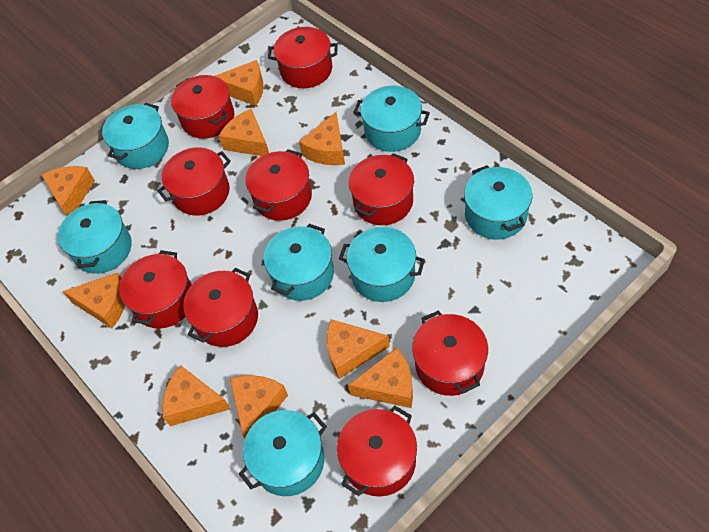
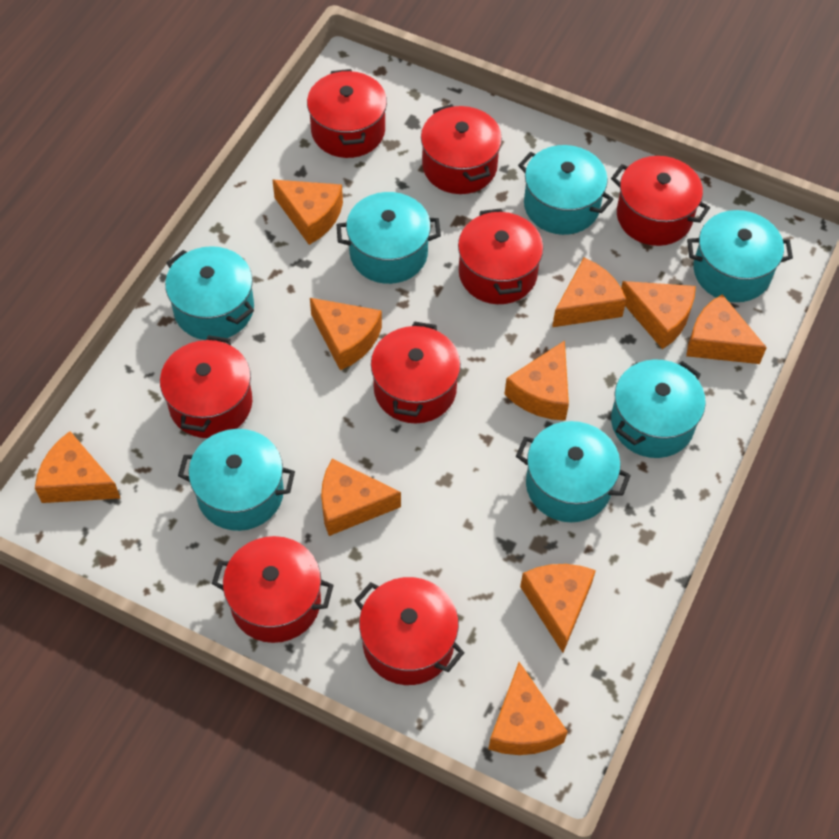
orange cheese: 9 -> 10
red pot: 9 -> 8

